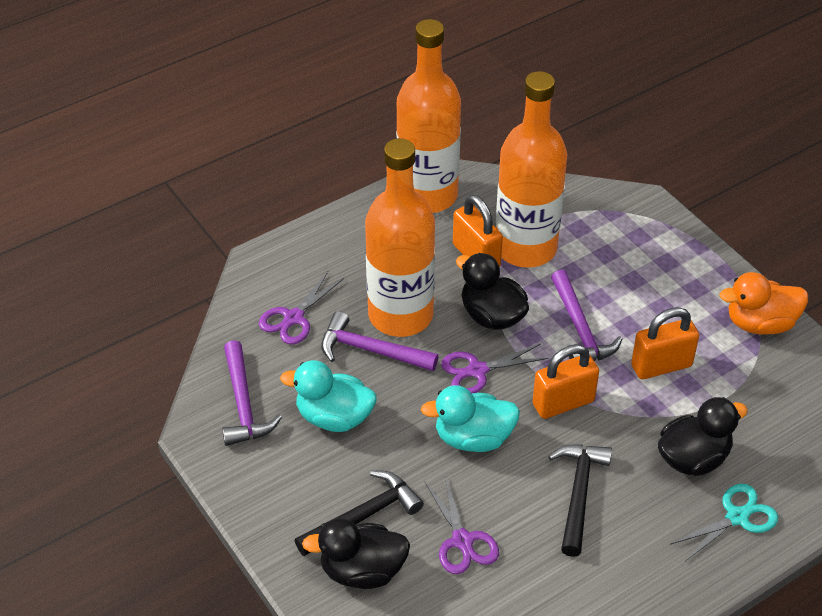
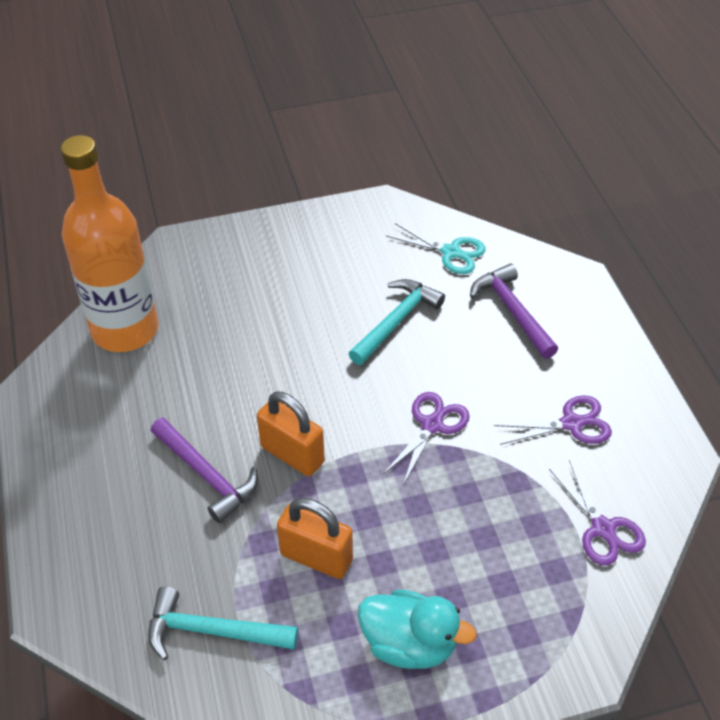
black duck: 3 -> 0
black hammer: 2 -> 0
orange bottle: 3 -> 1
orange duck: 1 -> 0
orange padlock: 3 -> 2
purple hammer: 3 -> 2
turquoise duck: 2 -> 1
turquoise hammer: 0 -> 2

